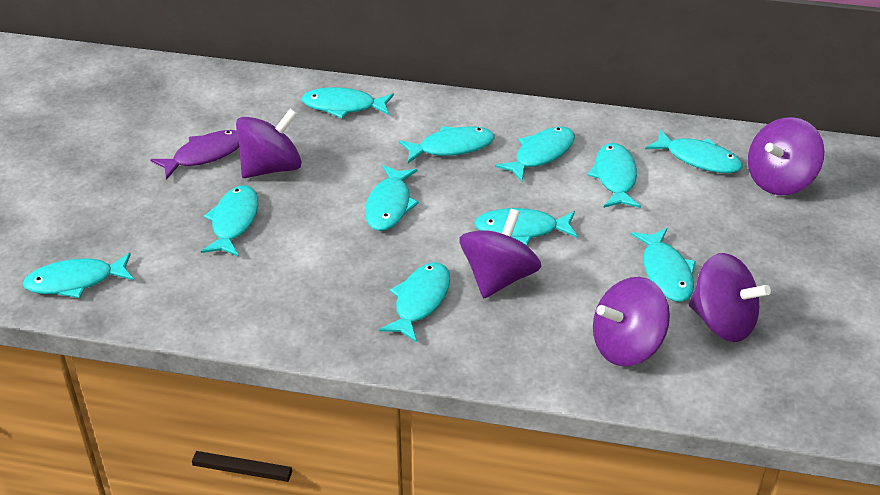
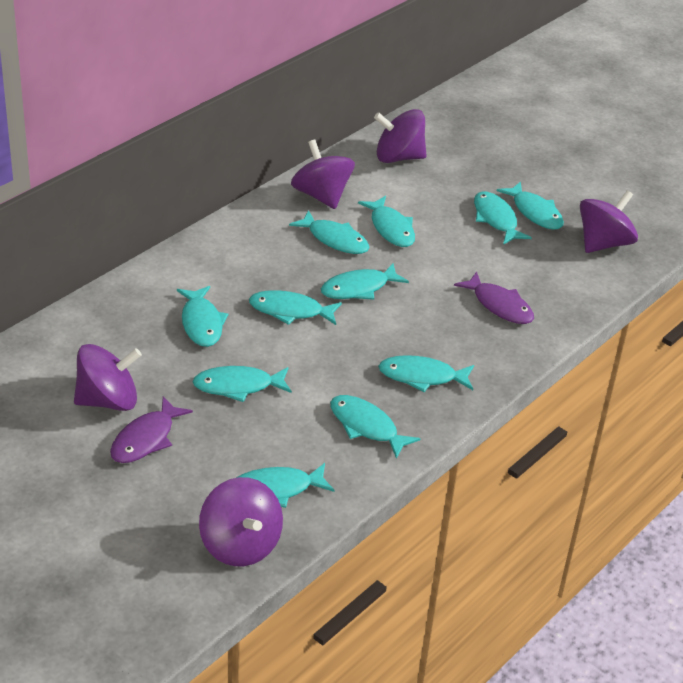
purple fish: 1 -> 2

